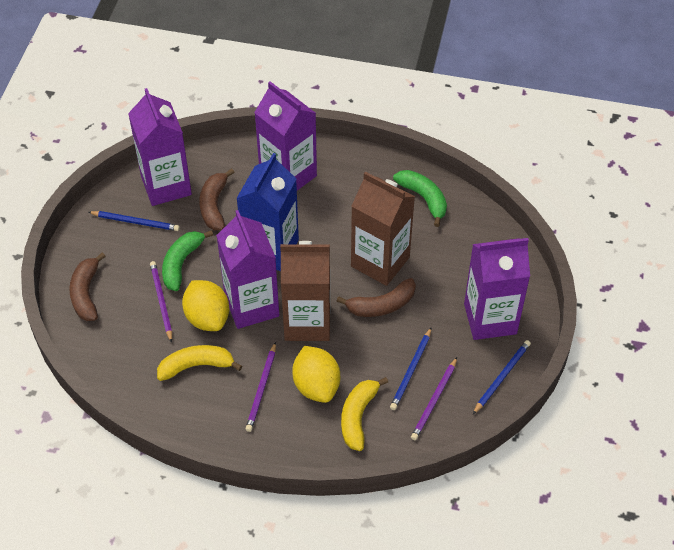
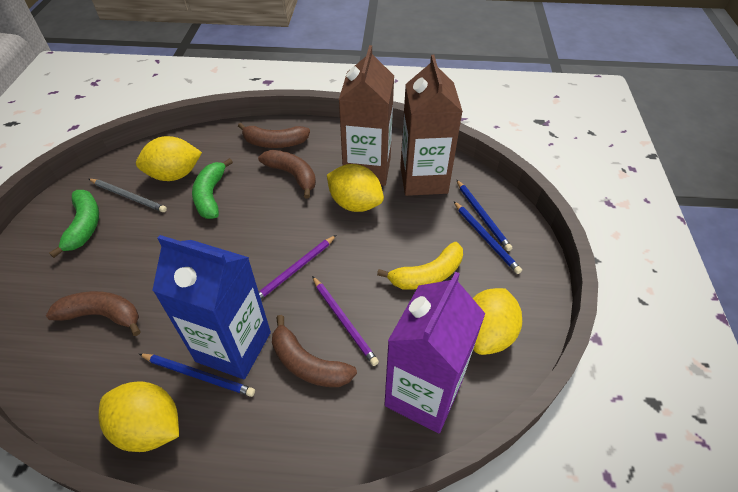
brown banana: 3 -> 4
grey pencil: 0 -> 1
purple carton: 4 -> 1
purple pencil: 3 -> 2
yellow banana: 2 -> 1
yellow lemon: 2 -> 4

